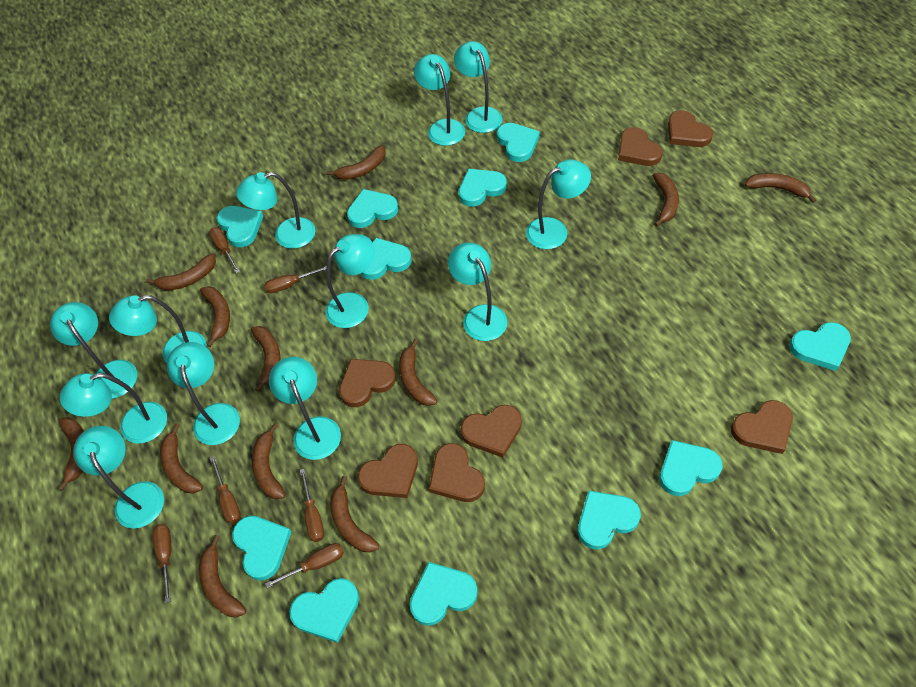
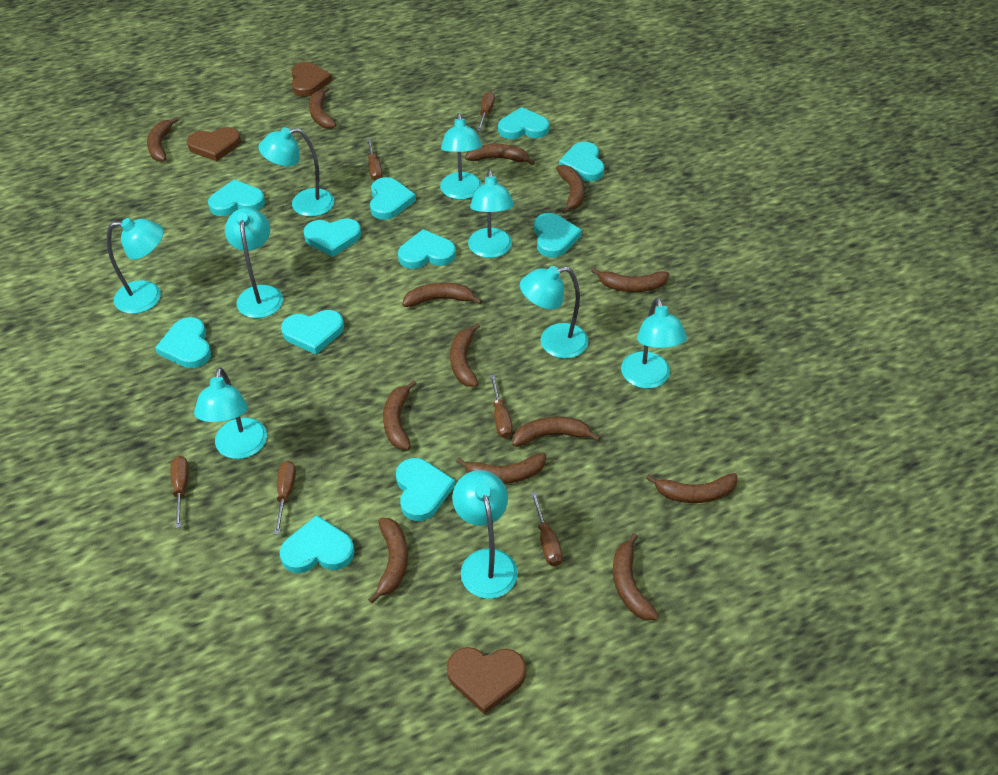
brown banana: 12 -> 13
brown heart: 7 -> 3
turquoise lamp: 12 -> 9

